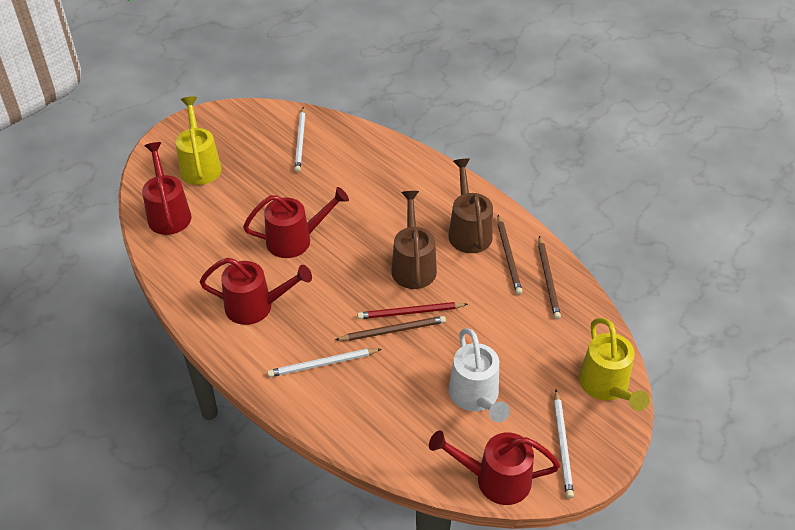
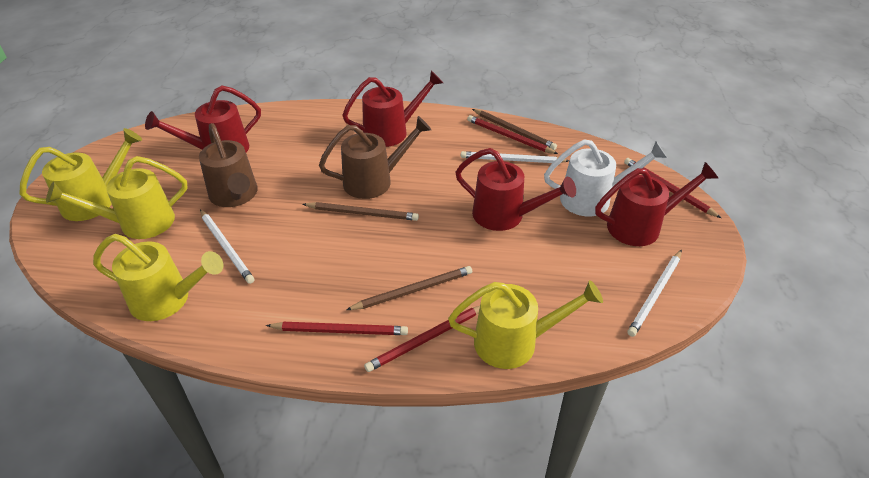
red pencil: 1 -> 4
yellow watering can: 2 -> 4

